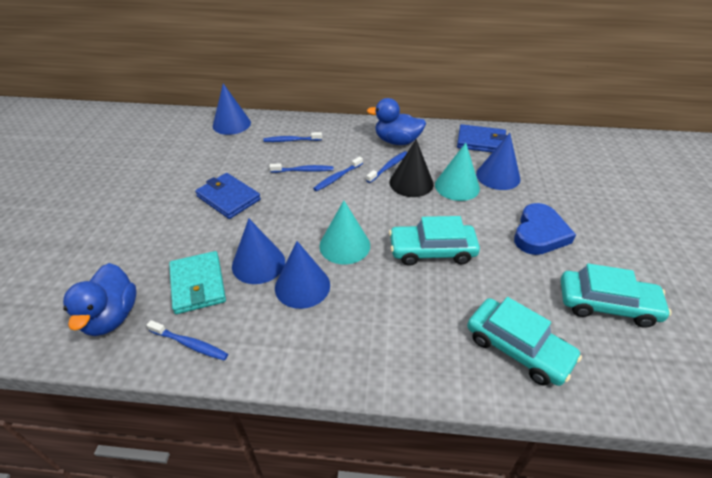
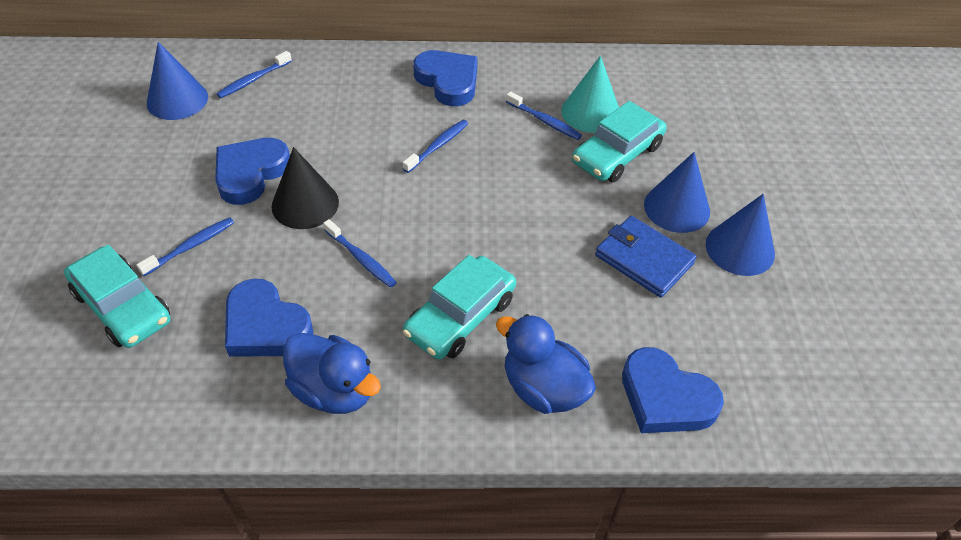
blue cone: 4 -> 3
blue heart: 1 -> 4
blue wallet: 2 -> 1
turquoise cone: 2 -> 1
turquoise wallet: 1 -> 0

